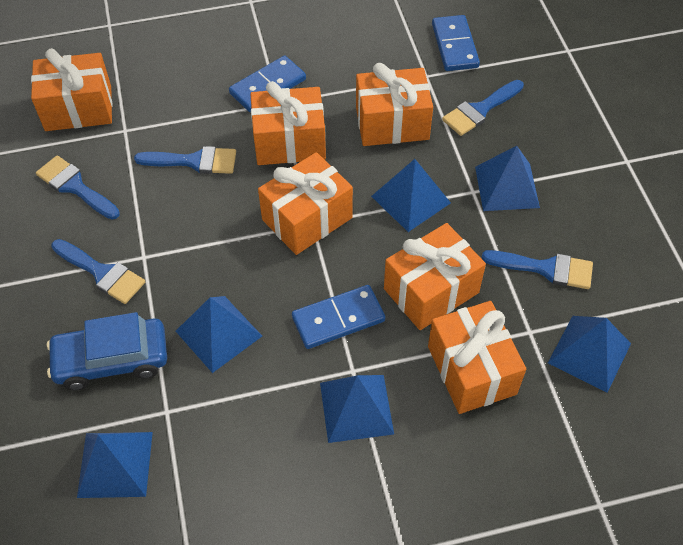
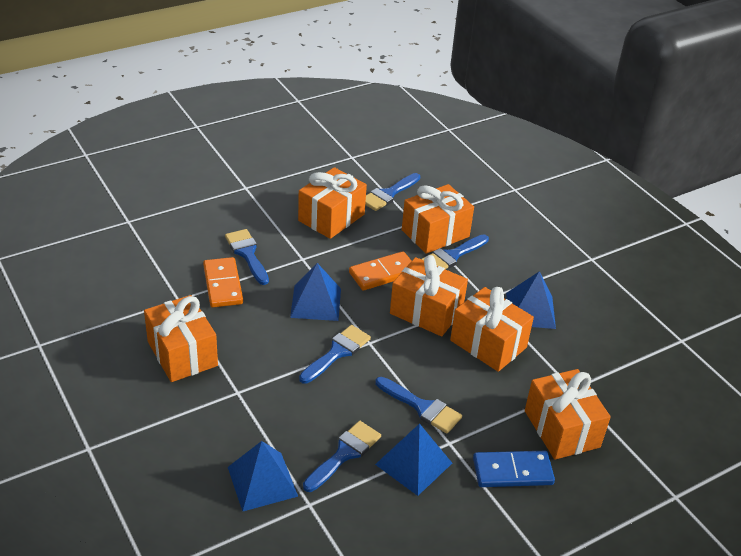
blue brush: 5 -> 6
blue car: 1 -> 0
blue domino: 3 -> 1
blue pyramid: 6 -> 4
orange domino: 0 -> 2

